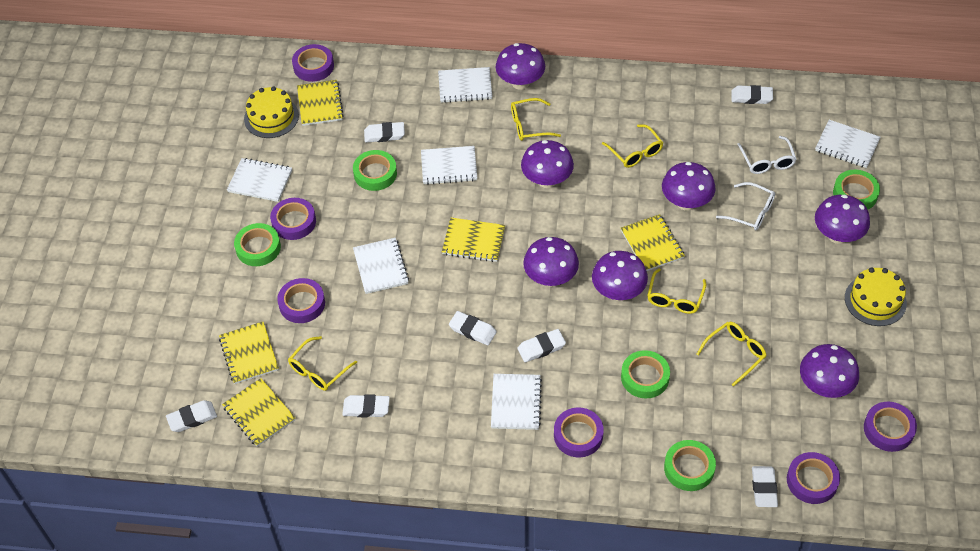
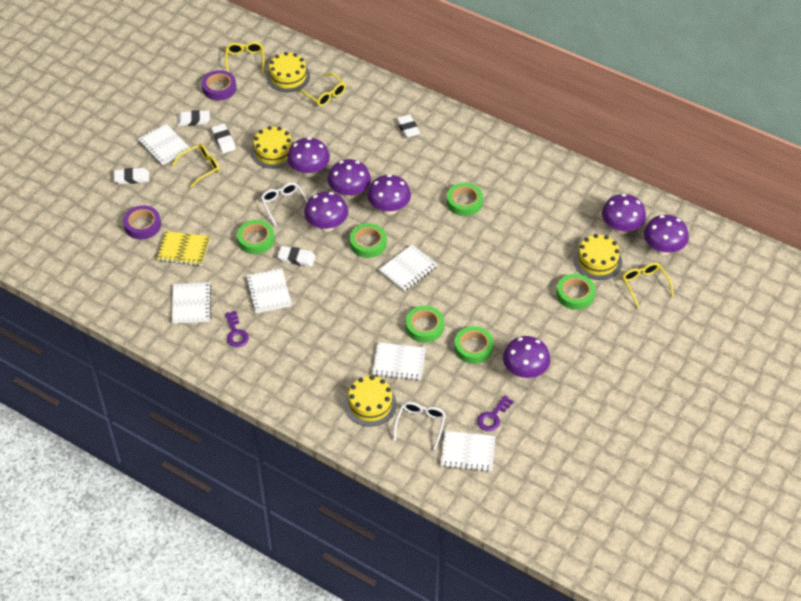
green tape: 5 -> 6
purple key: 0 -> 2
purple tape: 6 -> 2
white eraser: 7 -> 5
yellow cake: 2 -> 4
yellow glasses: 5 -> 4
yellow notebook: 5 -> 1

